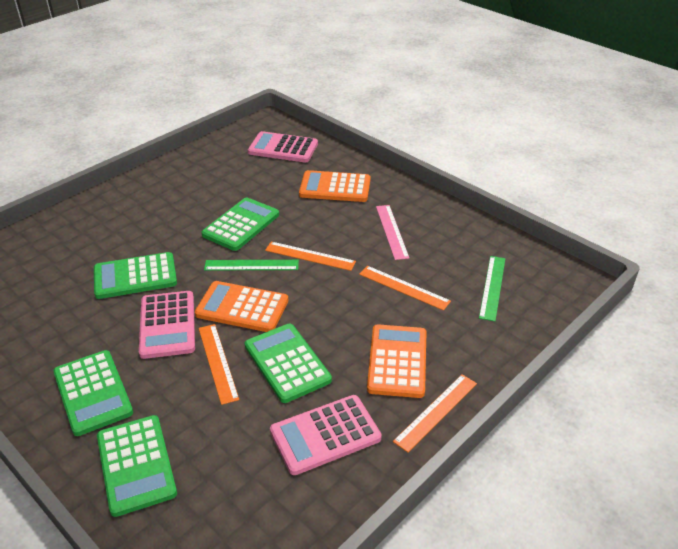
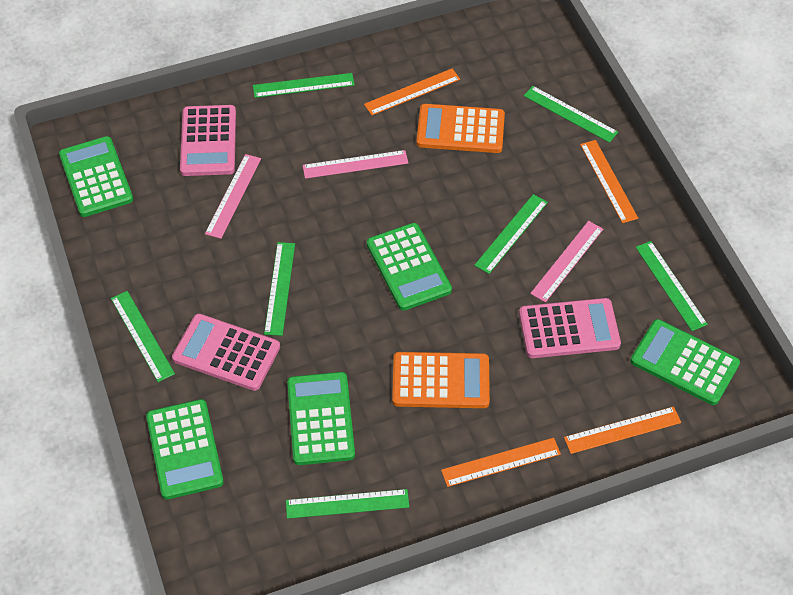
green ruler: 2 -> 7
orange calculator: 3 -> 2
pink ruler: 1 -> 3

